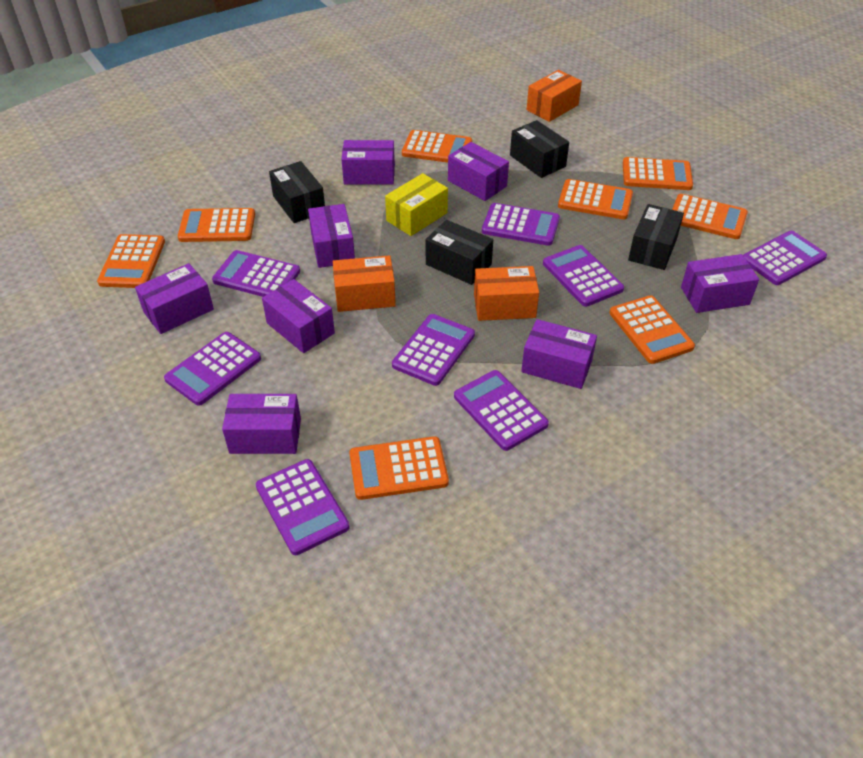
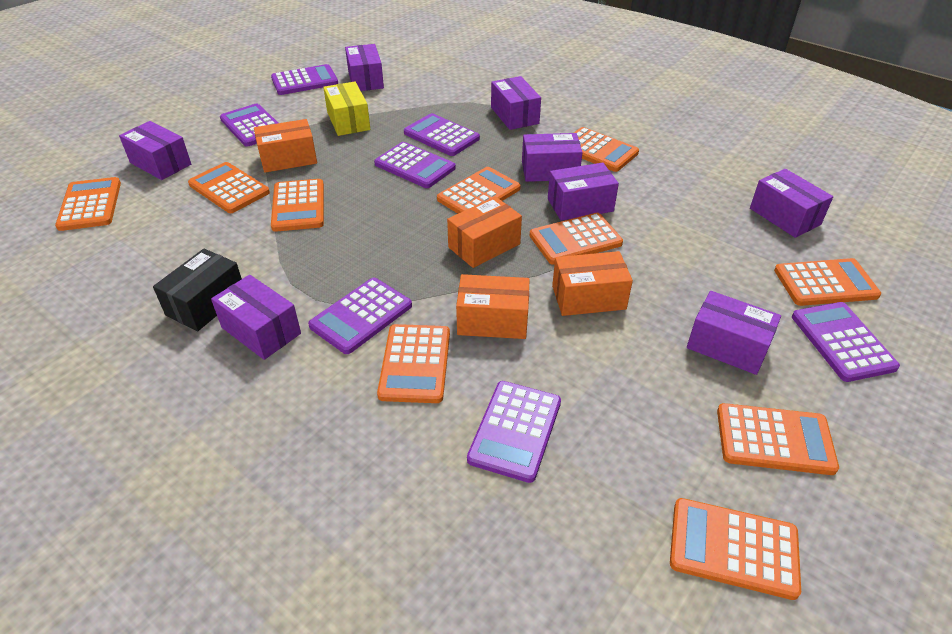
black box: 4 -> 1
orange box: 3 -> 4
orange calculator: 8 -> 10
purple calculator: 8 -> 7

